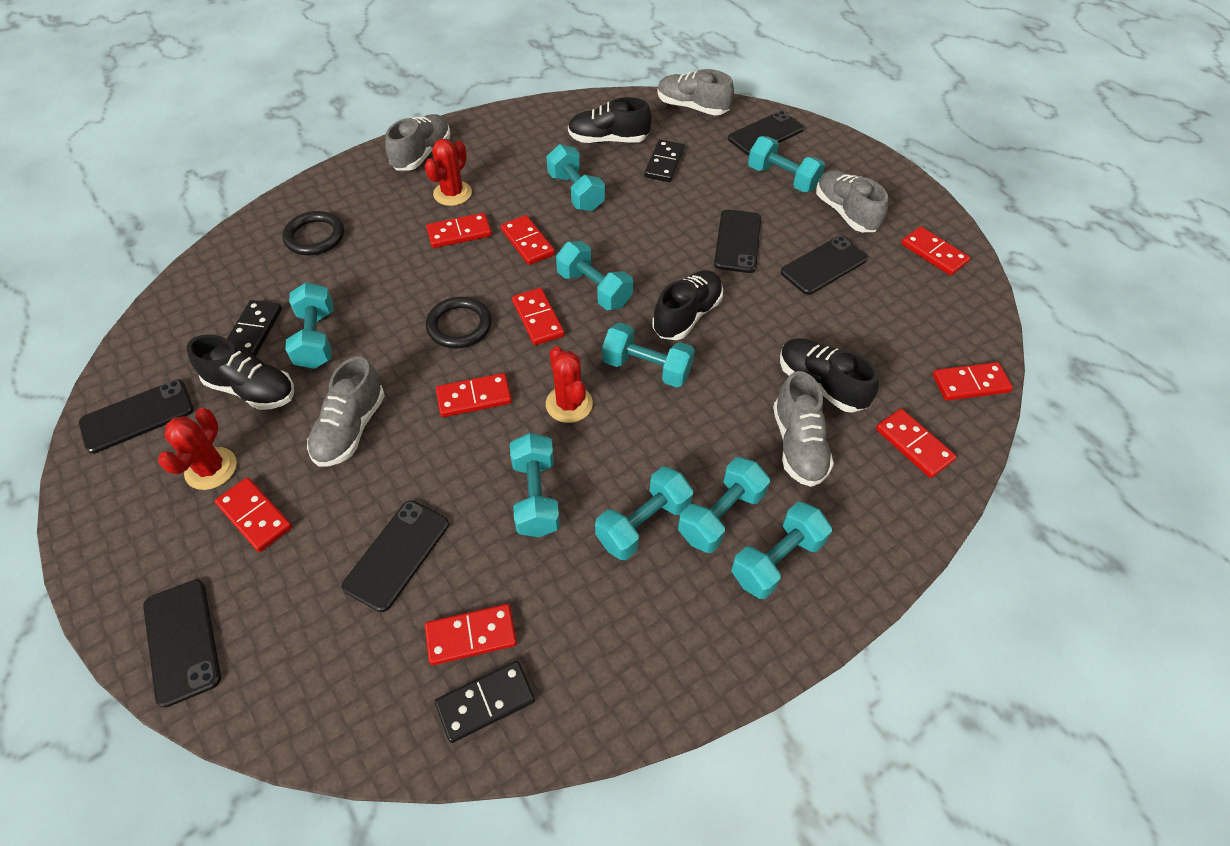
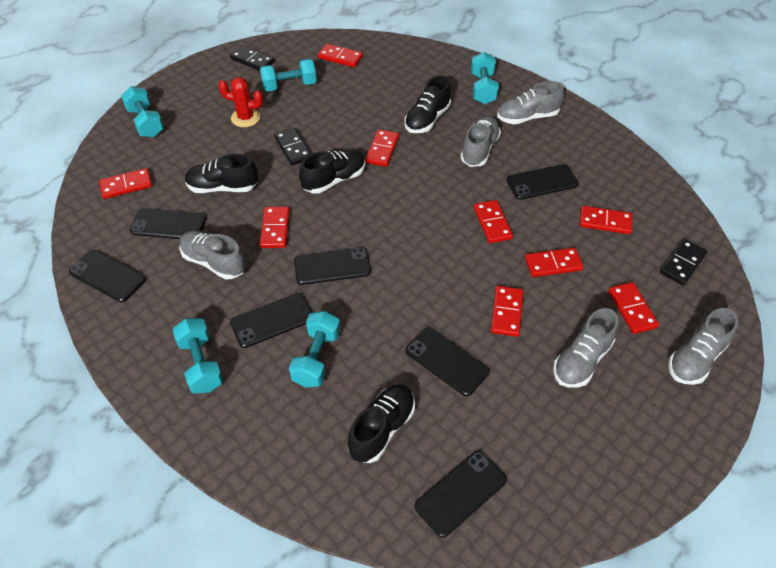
black phone: 6 -> 7
black ring: 2 -> 0
red cactus: 3 -> 1
turquoise dumbbell: 9 -> 5

